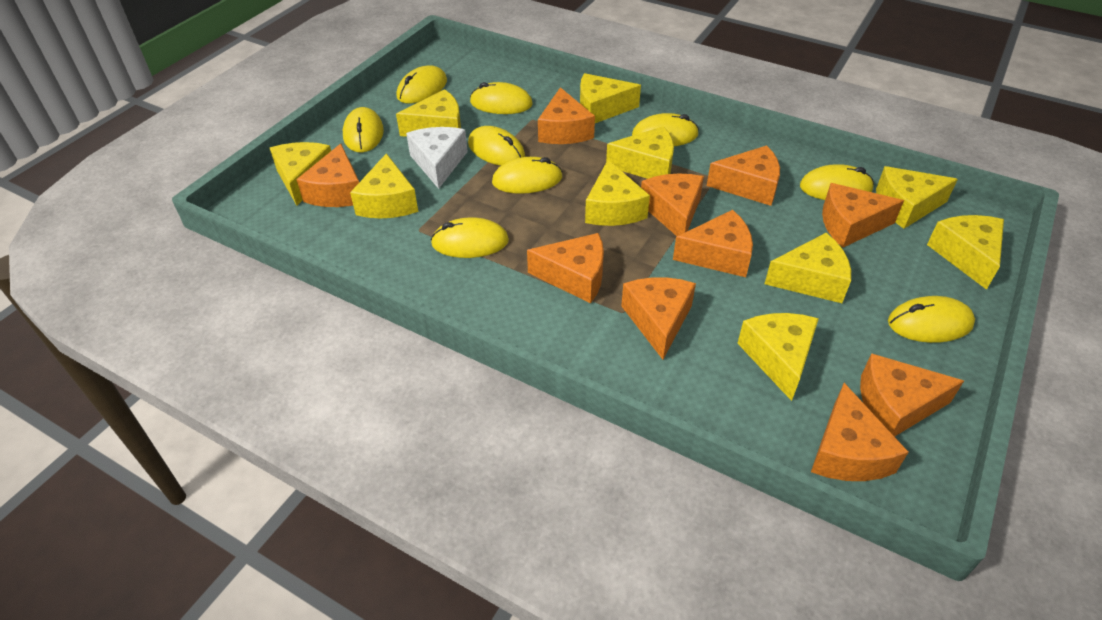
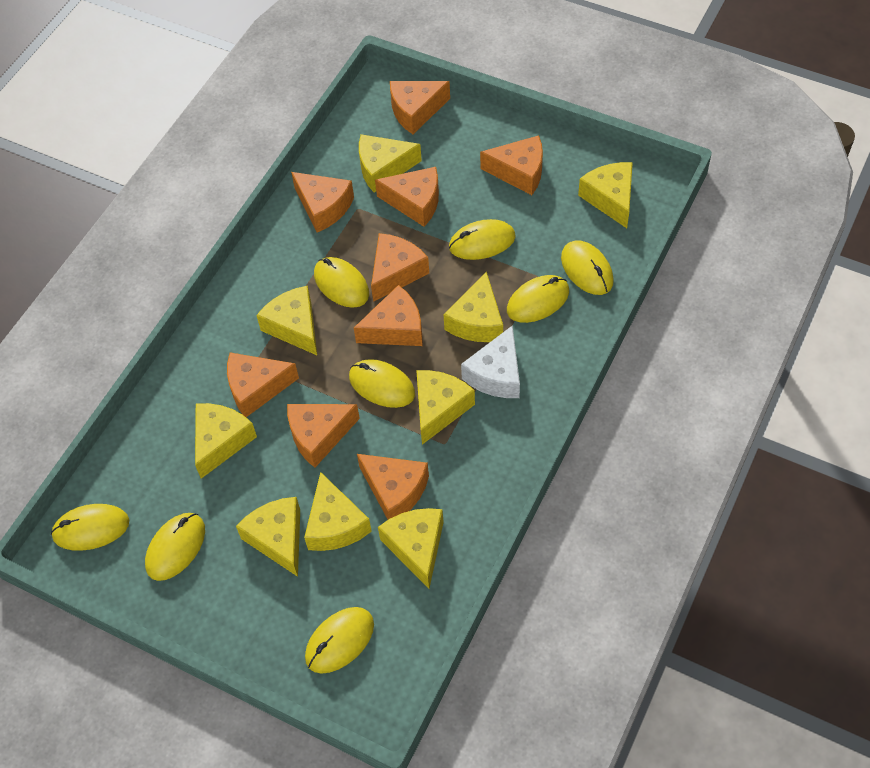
orange cheese: 10 -> 9
yellow cheese: 10 -> 9
yellow mouse: 9 -> 8

